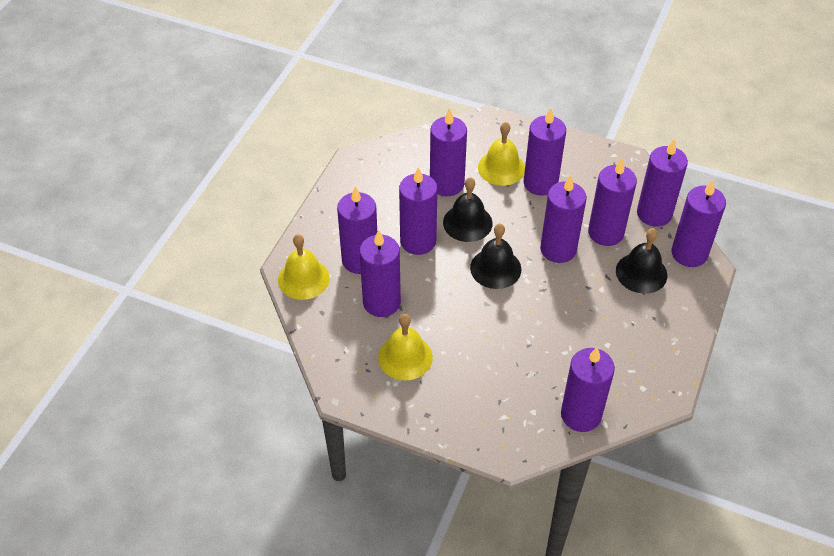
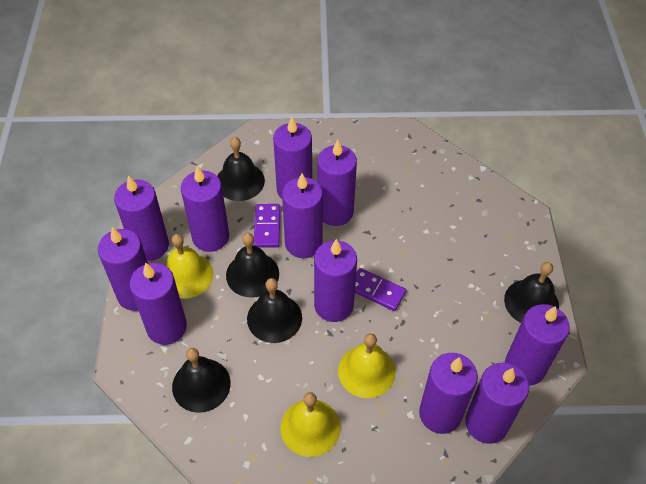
black bell: 3 -> 5
purple candle: 10 -> 11
purple domino: 0 -> 2

